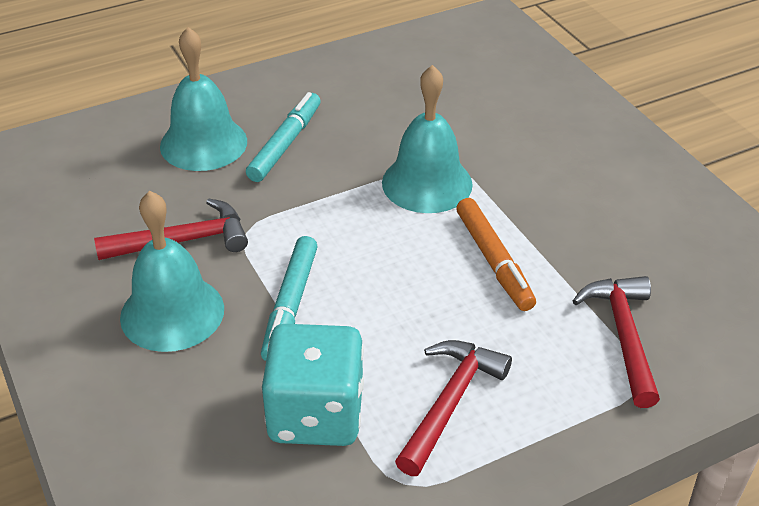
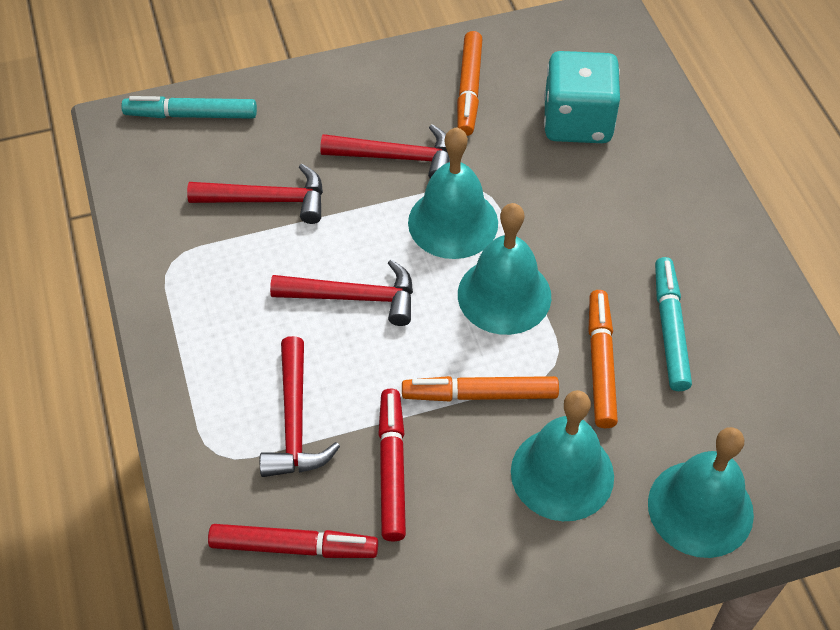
orange marker: 1 -> 3
red hammer: 3 -> 4
red marker: 0 -> 2
turquoise bell: 3 -> 4

